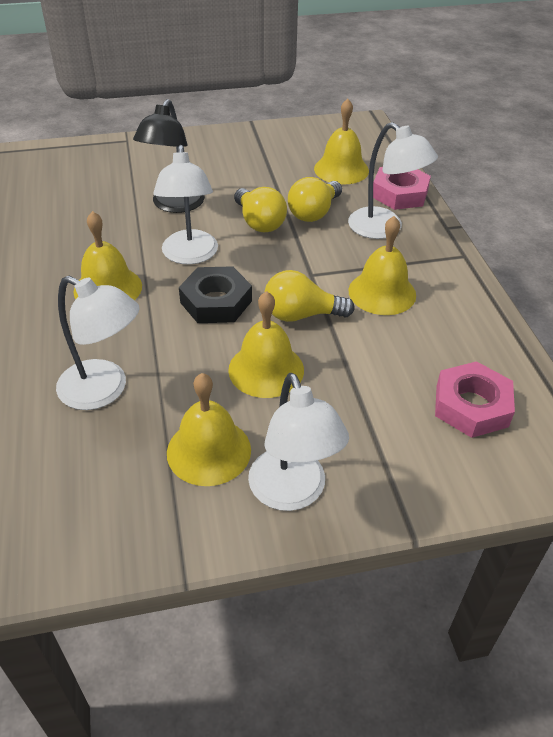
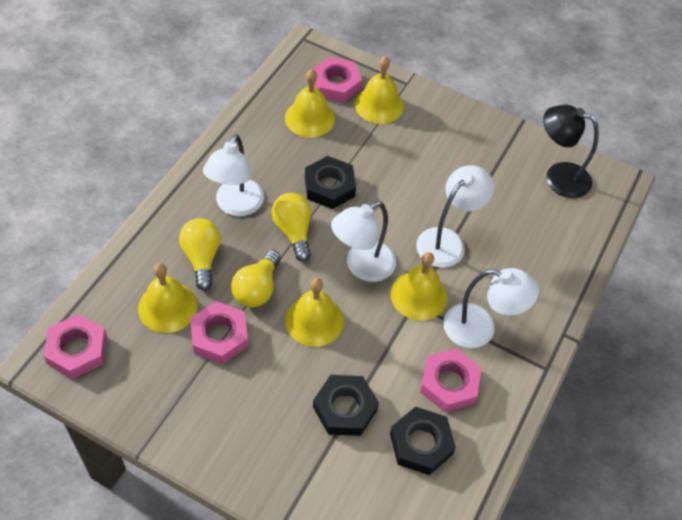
black nut: 1 -> 3
pink nut: 2 -> 4

